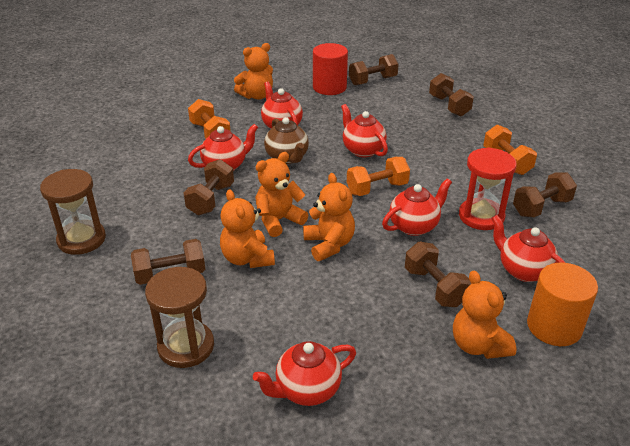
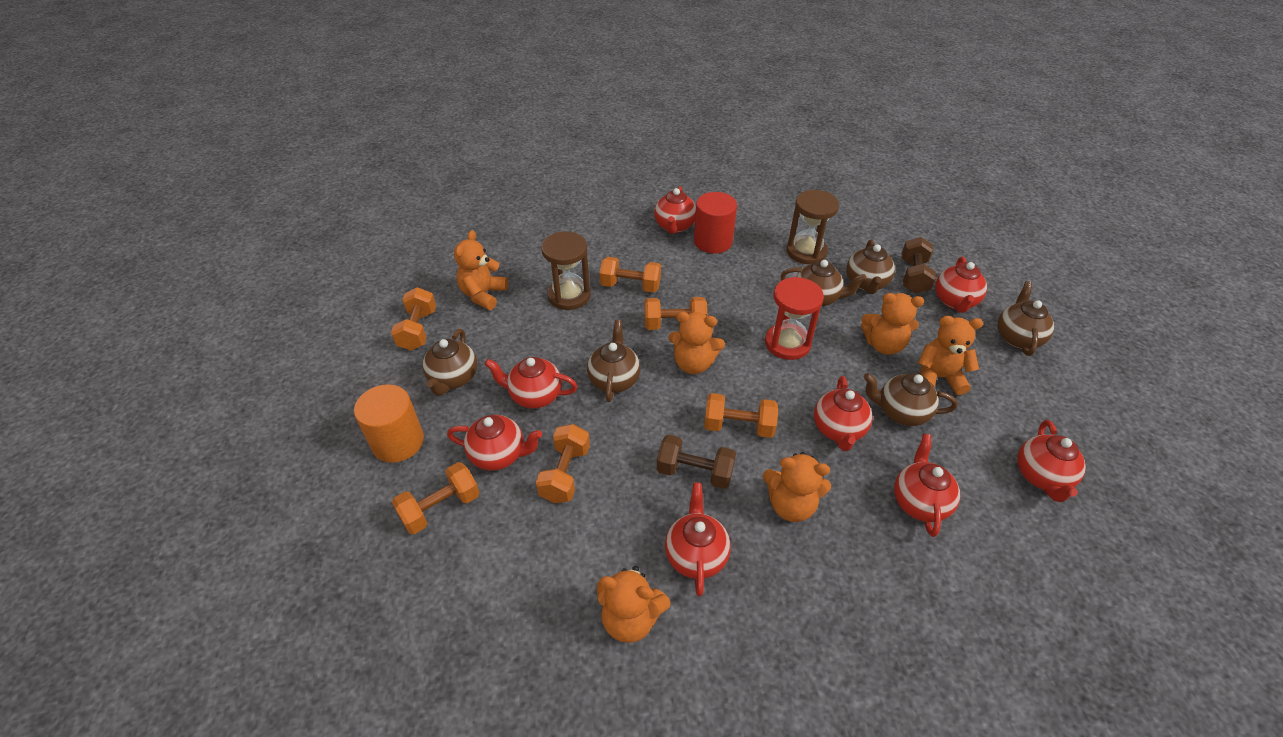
brown dumbbell: 6 -> 2
brown teapot: 1 -> 6
orange dumbbell: 3 -> 6
orange teddy bear: 5 -> 6
red teapot: 6 -> 8

